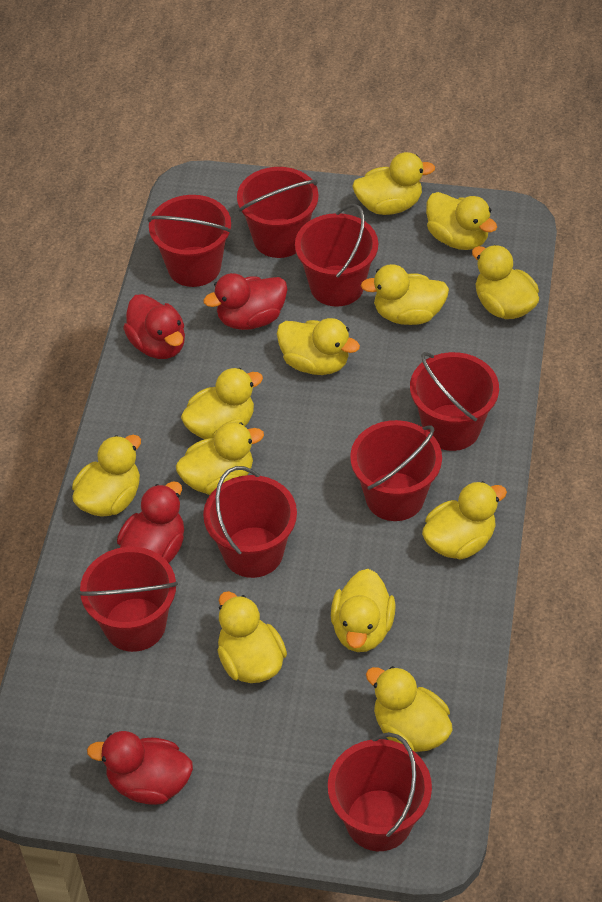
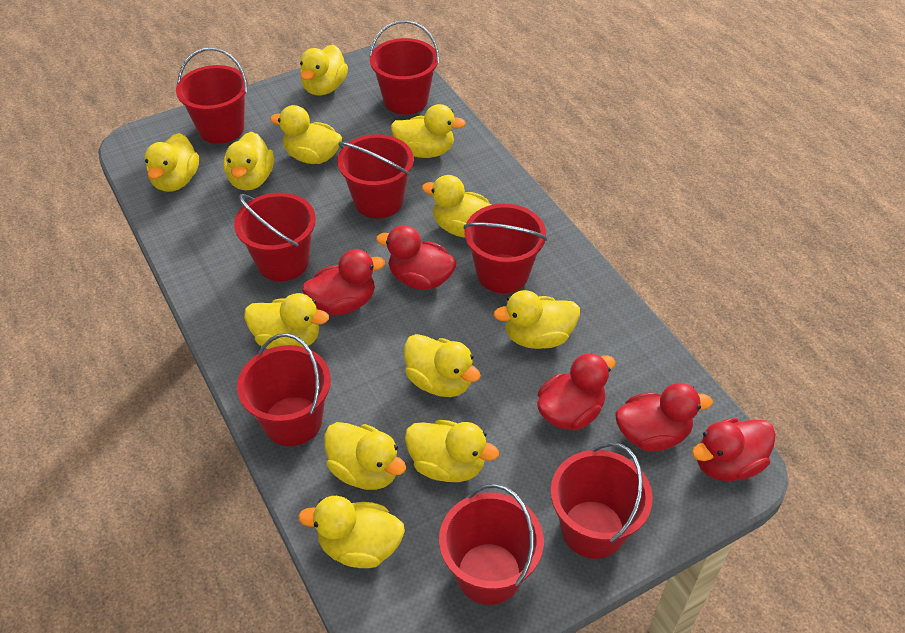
red duck: 4 -> 5

